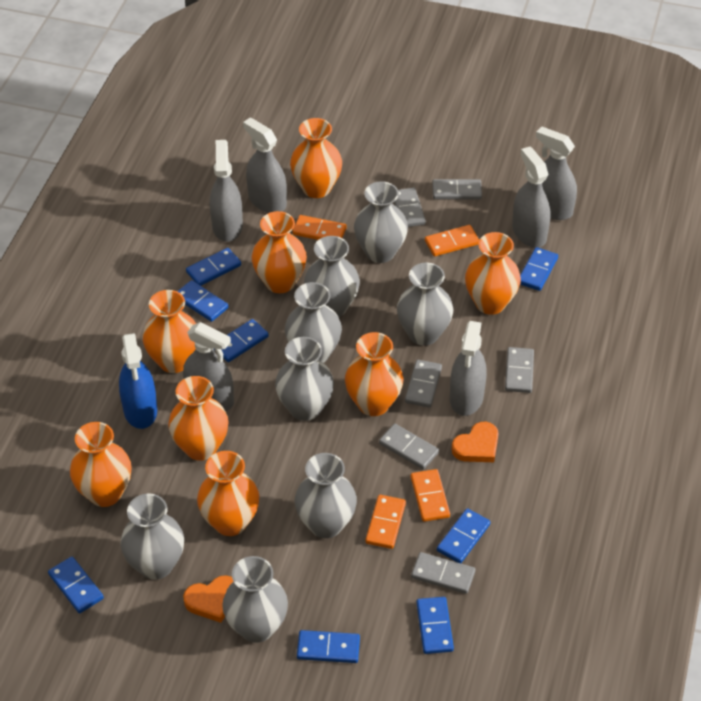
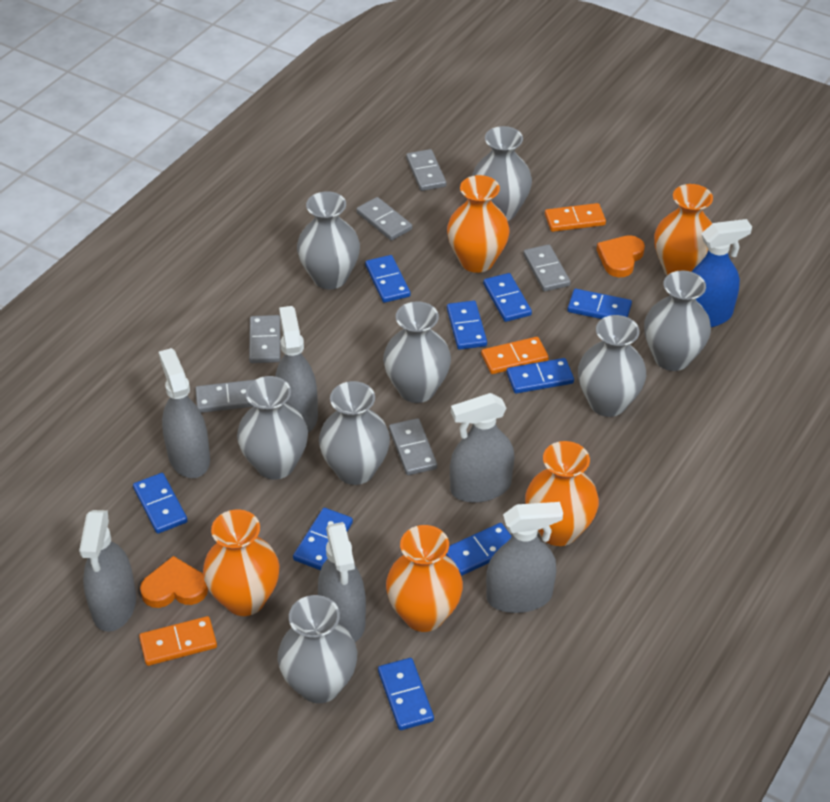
blue domino: 8 -> 9
orange domino: 4 -> 3
orange vase: 8 -> 5

